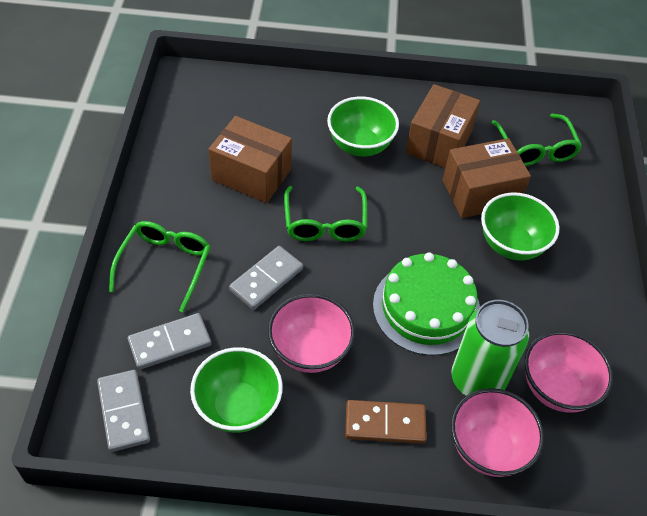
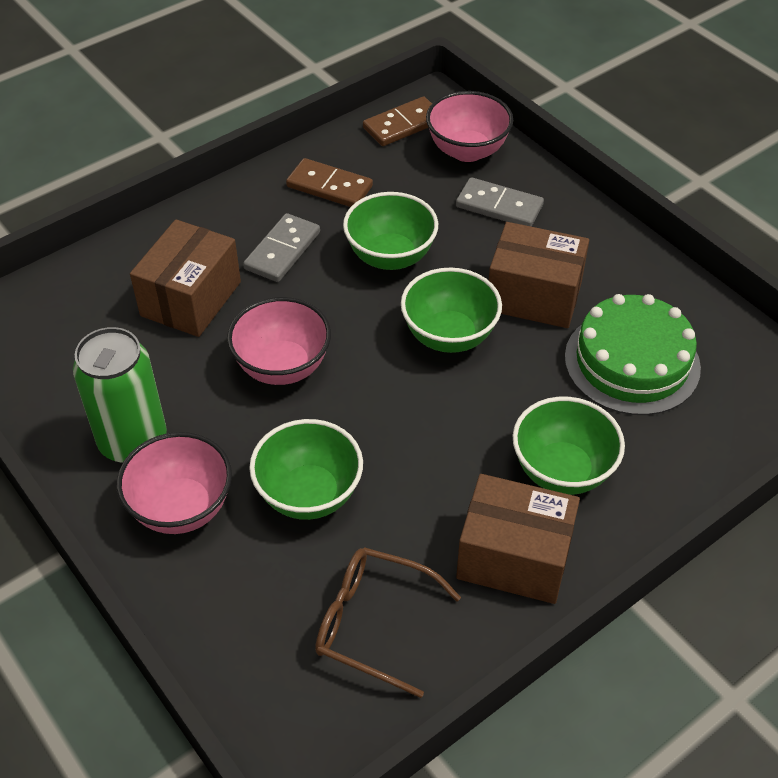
brown domino: 1 -> 2
brown glasses: 0 -> 1
green bowl: 3 -> 4
green glasses: 3 -> 0
grey domino: 3 -> 2

